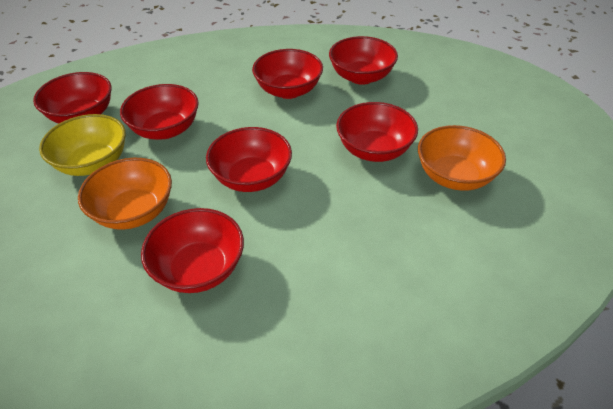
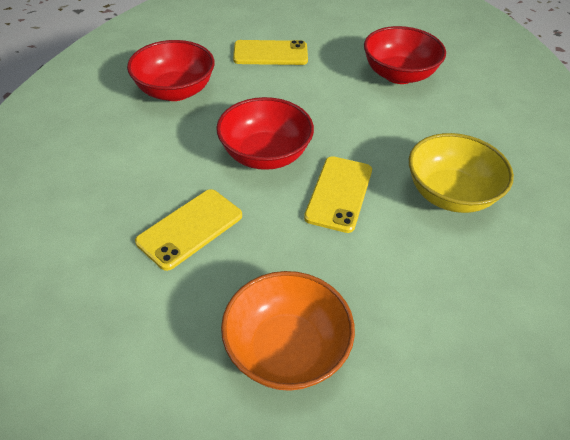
orange bowl: 2 -> 1
red bowl: 7 -> 3
yellow phone: 0 -> 3

